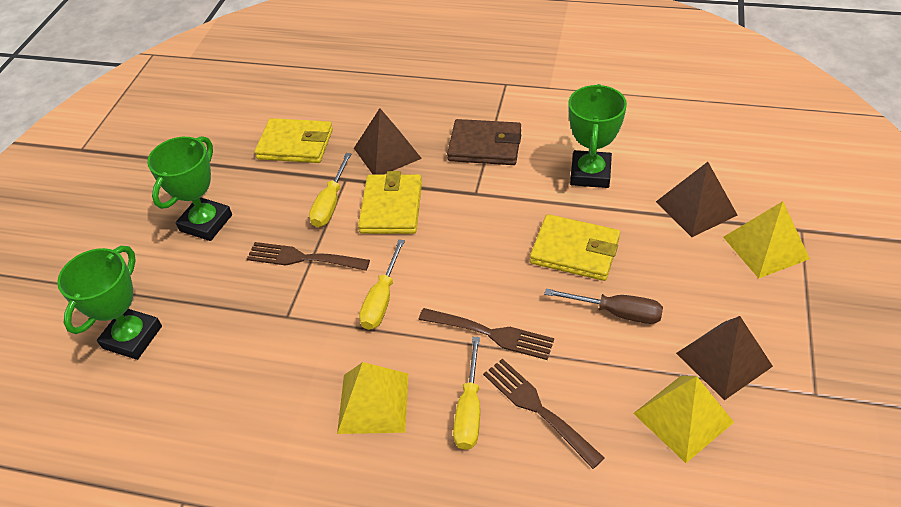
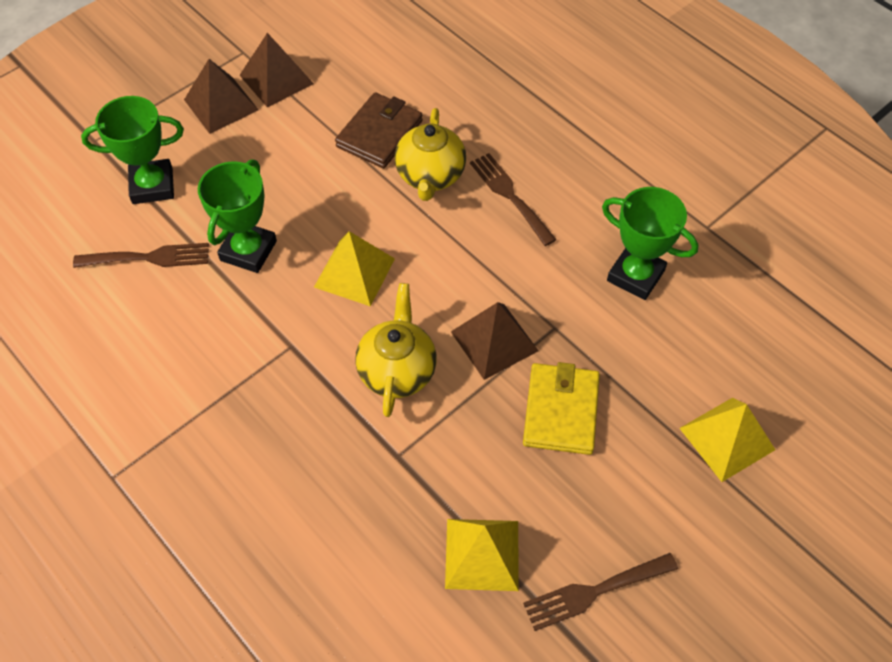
brown screwdriver: 1 -> 0
yellow screwdriver: 3 -> 0
yellow teapot: 0 -> 2
yellow wallet: 3 -> 1

